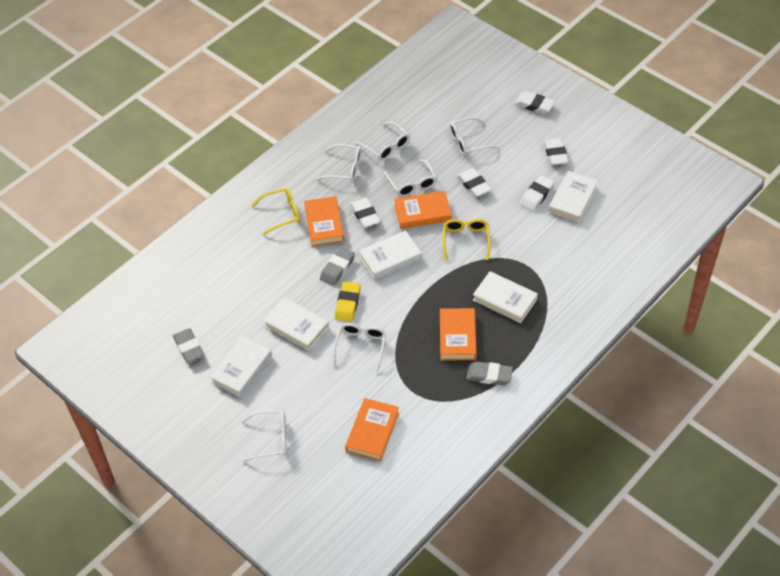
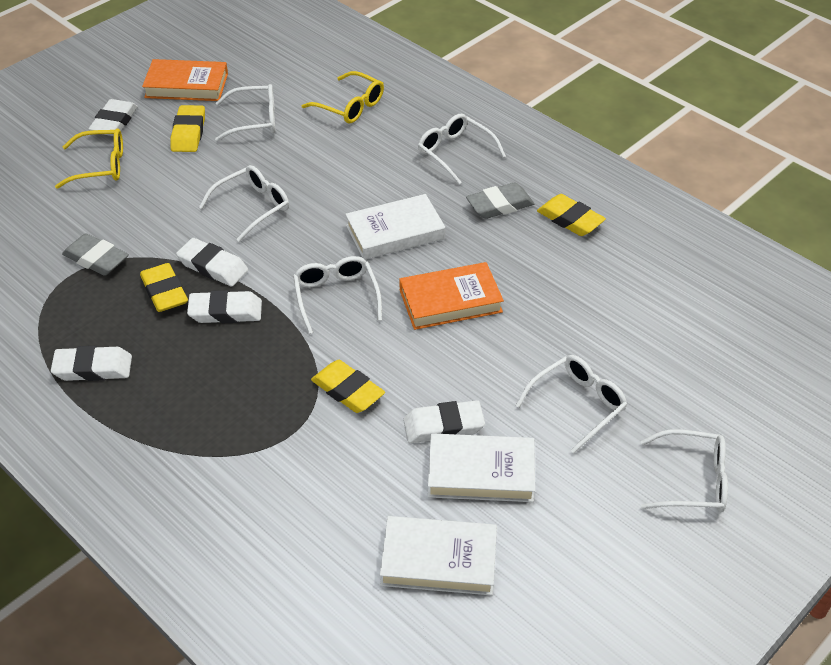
grey eraser: 3 -> 2
orange book: 4 -> 2
white book: 5 -> 3
yellow eraser: 1 -> 4

